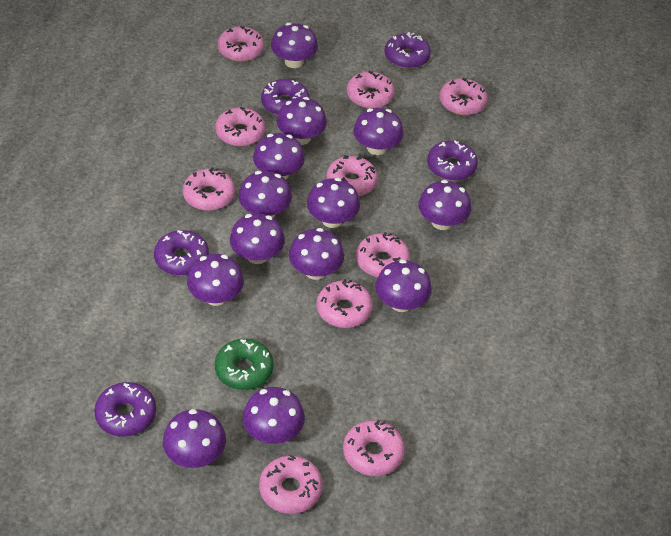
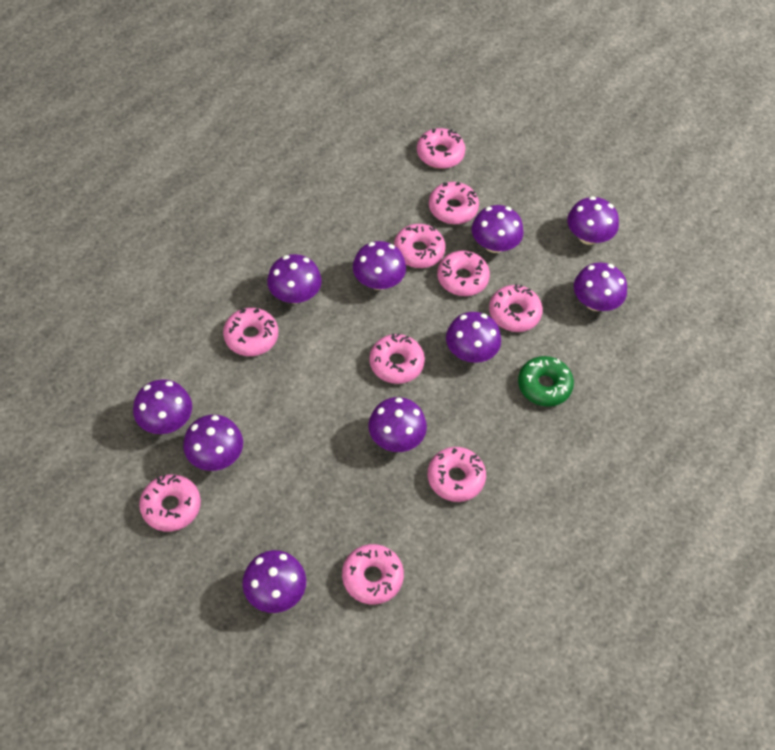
purple donut: 5 -> 0
purple mushroom: 13 -> 10

